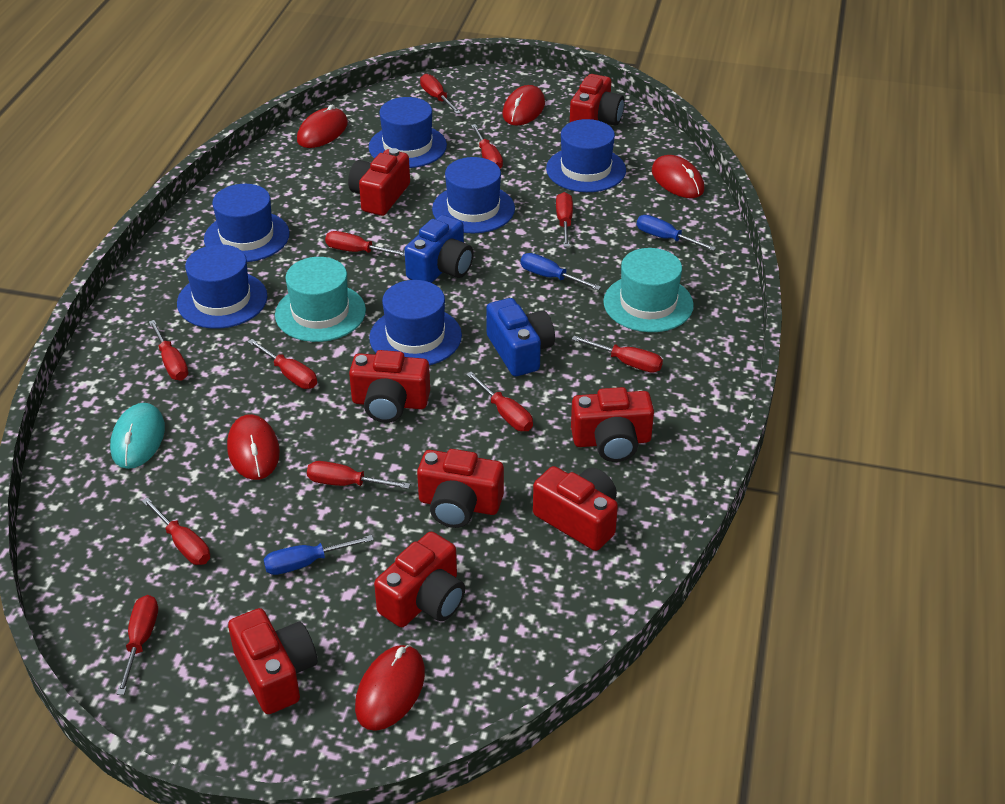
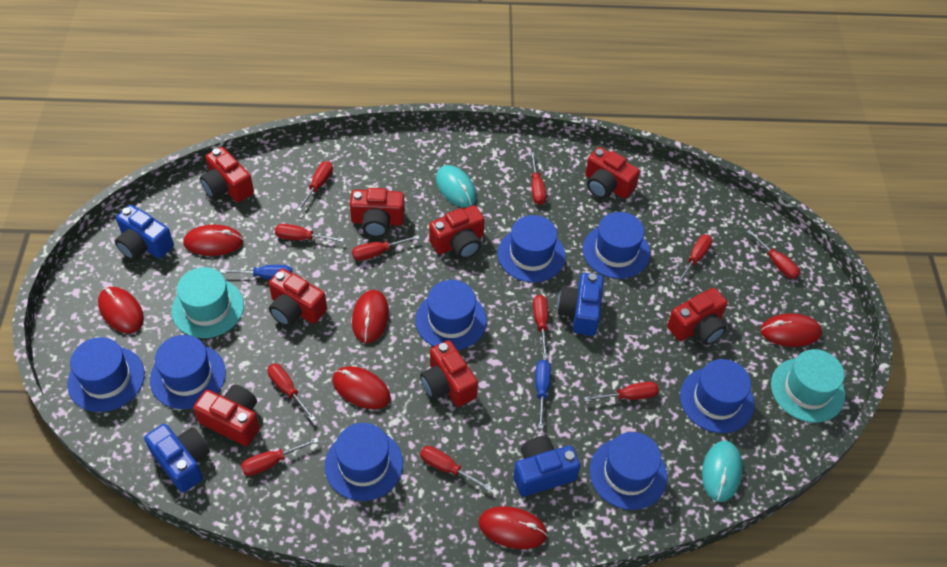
blue camera: 2 -> 4
blue hat: 6 -> 8
blue screwdriver: 3 -> 2
red mouse: 5 -> 6
turquoise mouse: 1 -> 2

